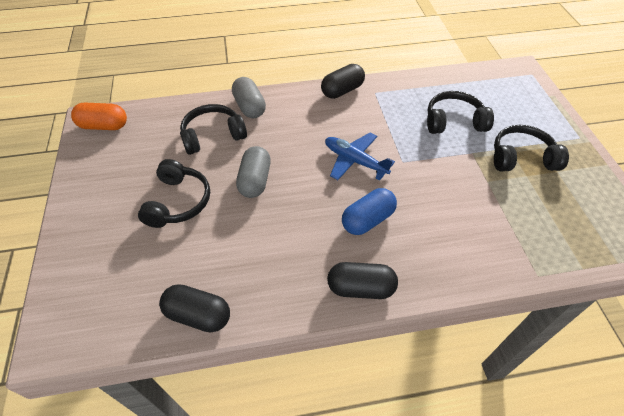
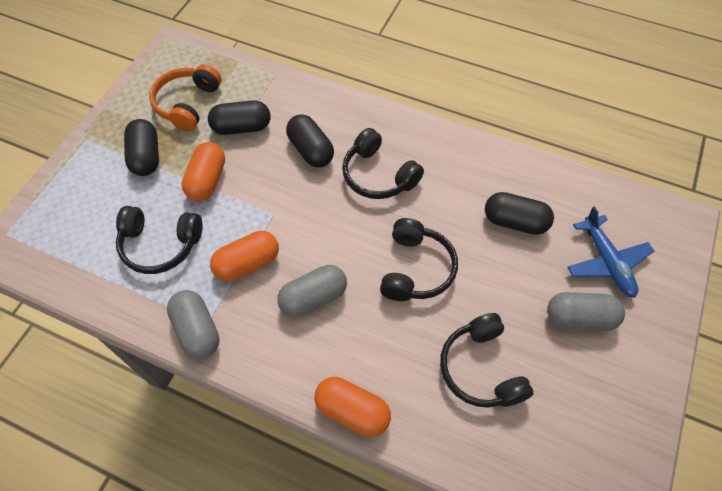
black capsule: 3 -> 4
blue capsule: 1 -> 0
grey capsule: 2 -> 3
orange capsule: 1 -> 3
orange headphones: 0 -> 1

